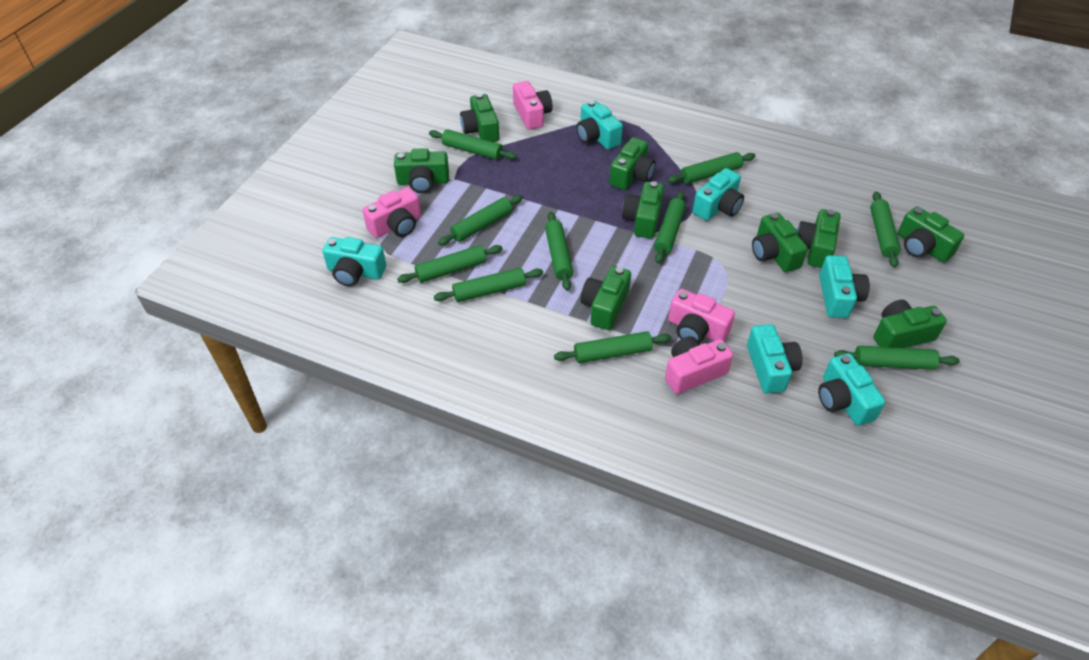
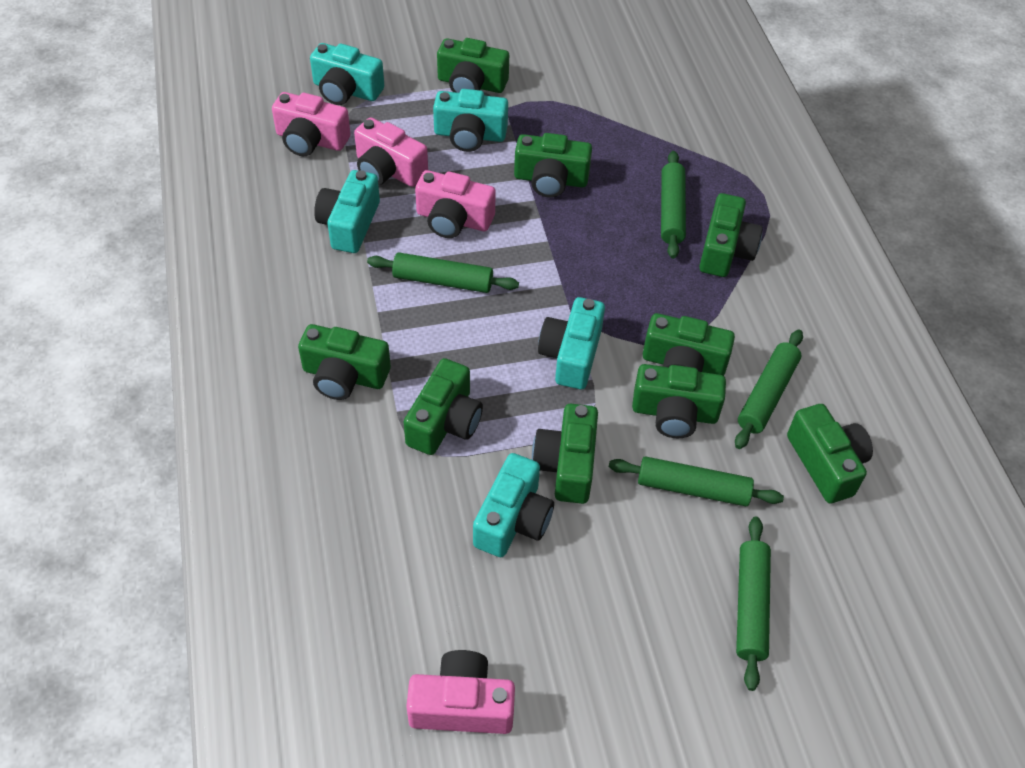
green rolling pin: 10 -> 5
turquoise camera: 6 -> 5

